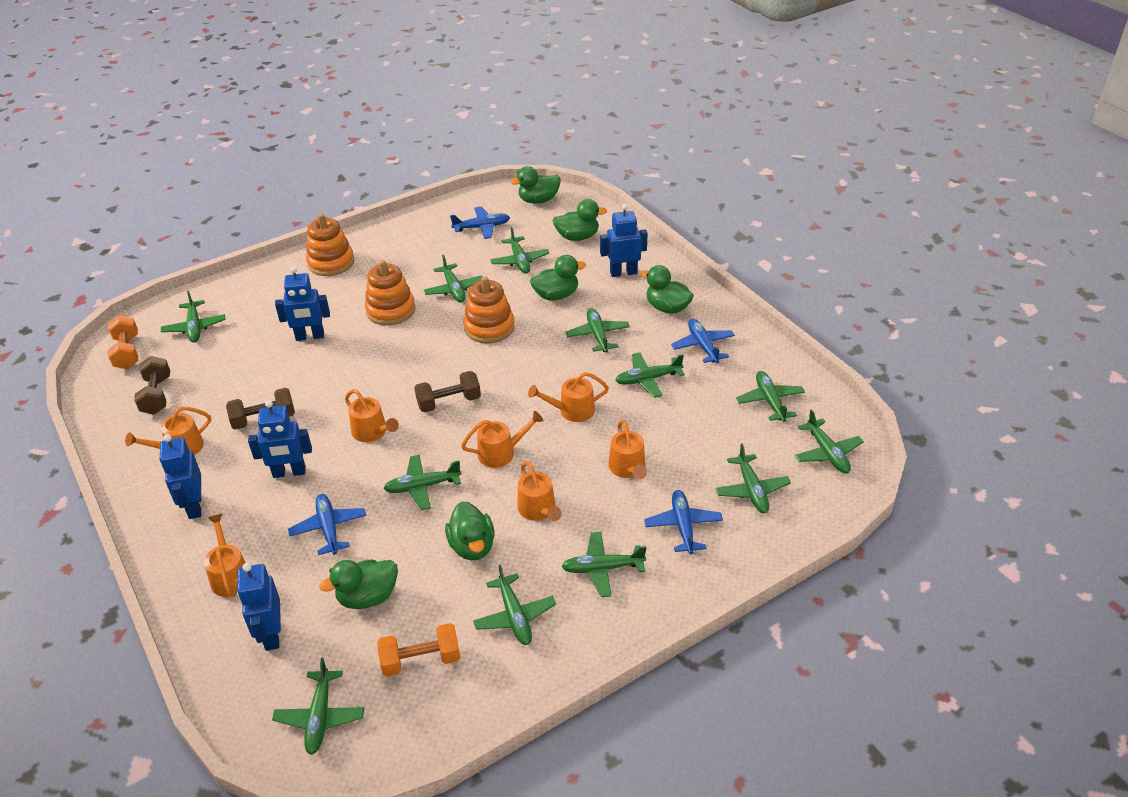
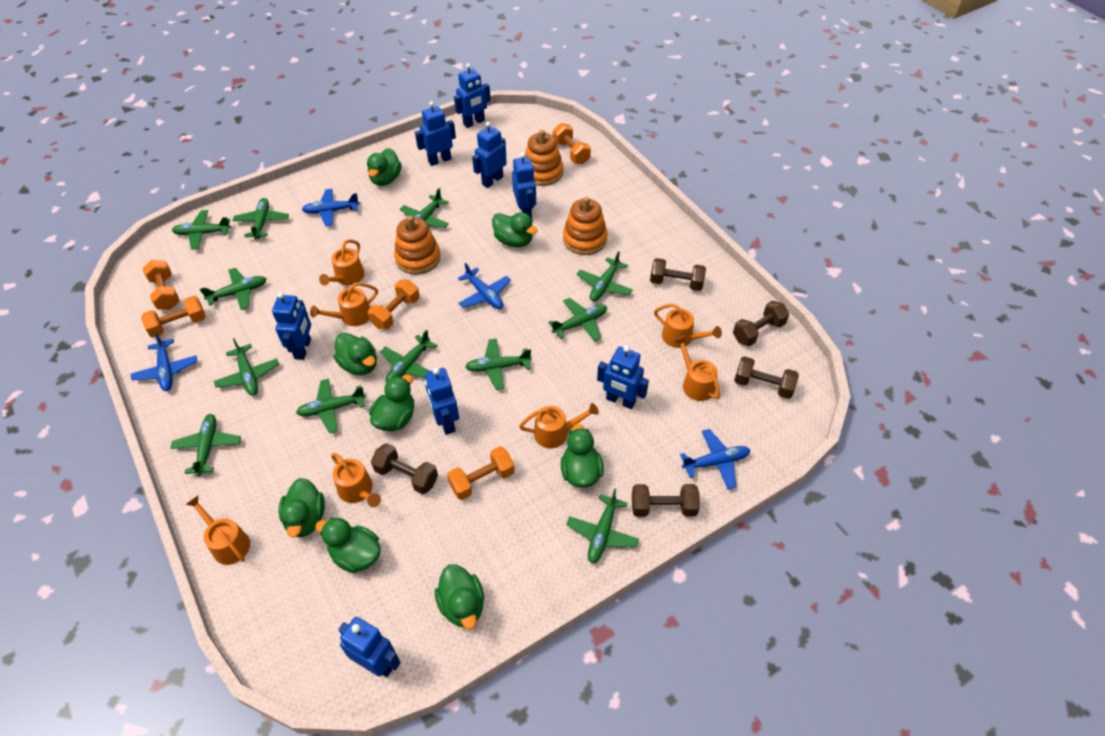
blue robot: 5 -> 8
brown dumbbell: 3 -> 5
green duck: 6 -> 8
orange dumbbell: 2 -> 5

